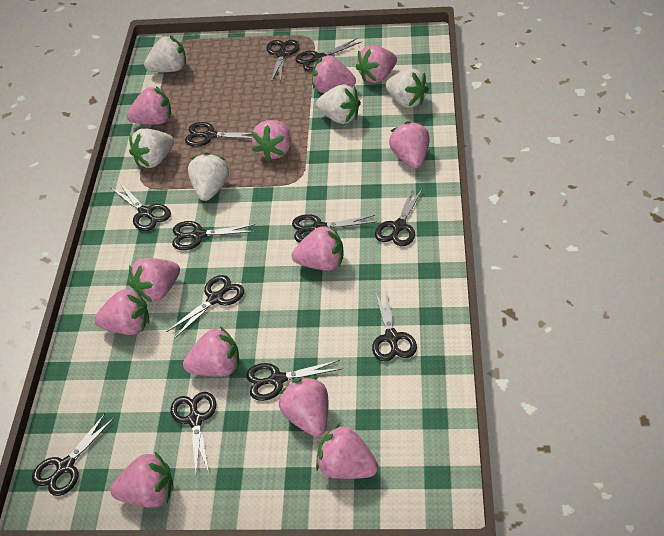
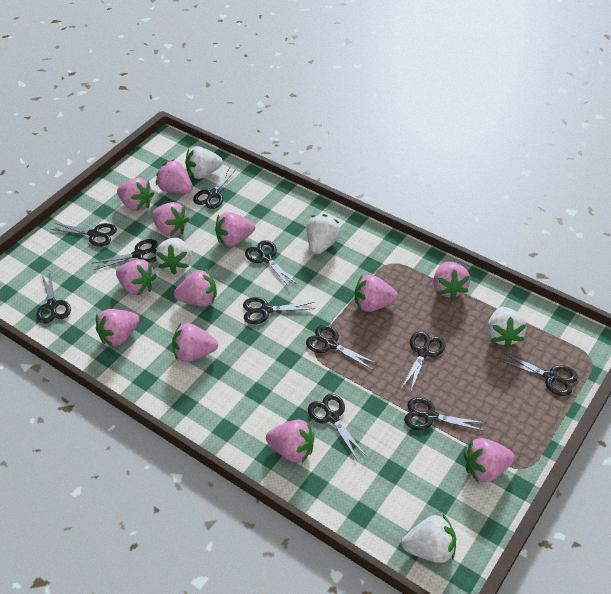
black scissors: 12 -> 11

